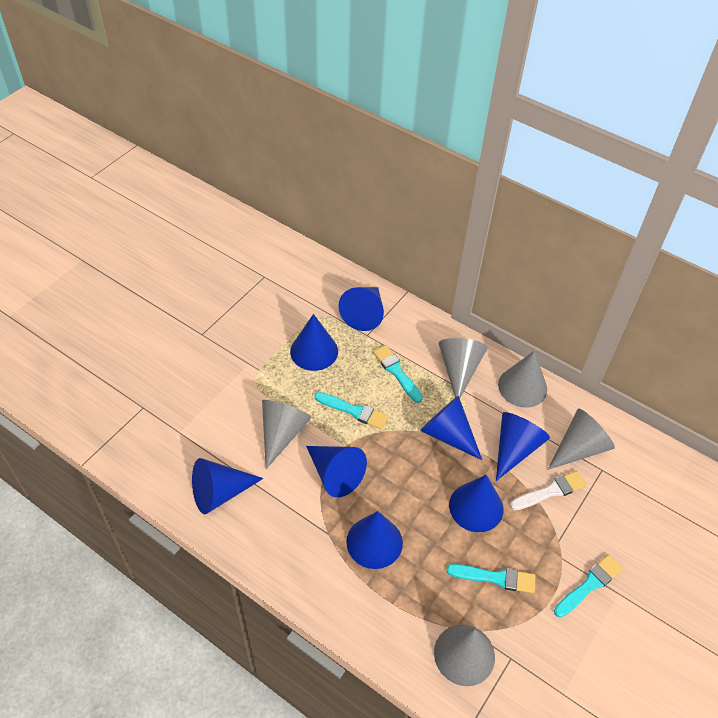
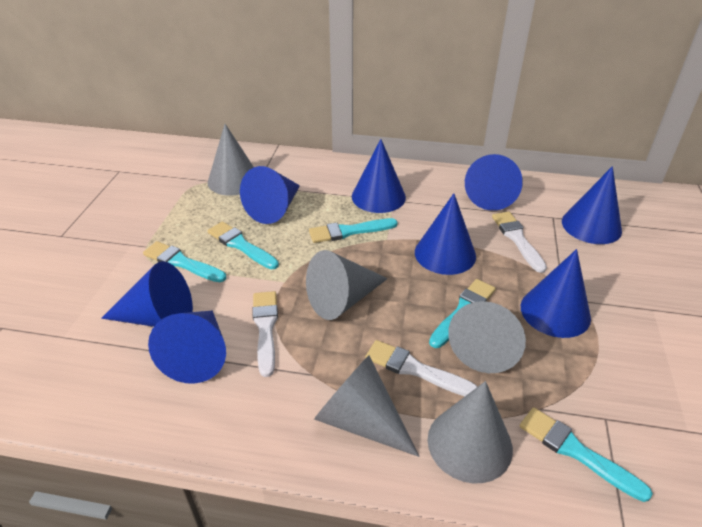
turquoise brush: 4 -> 5
white brush: 1 -> 3

